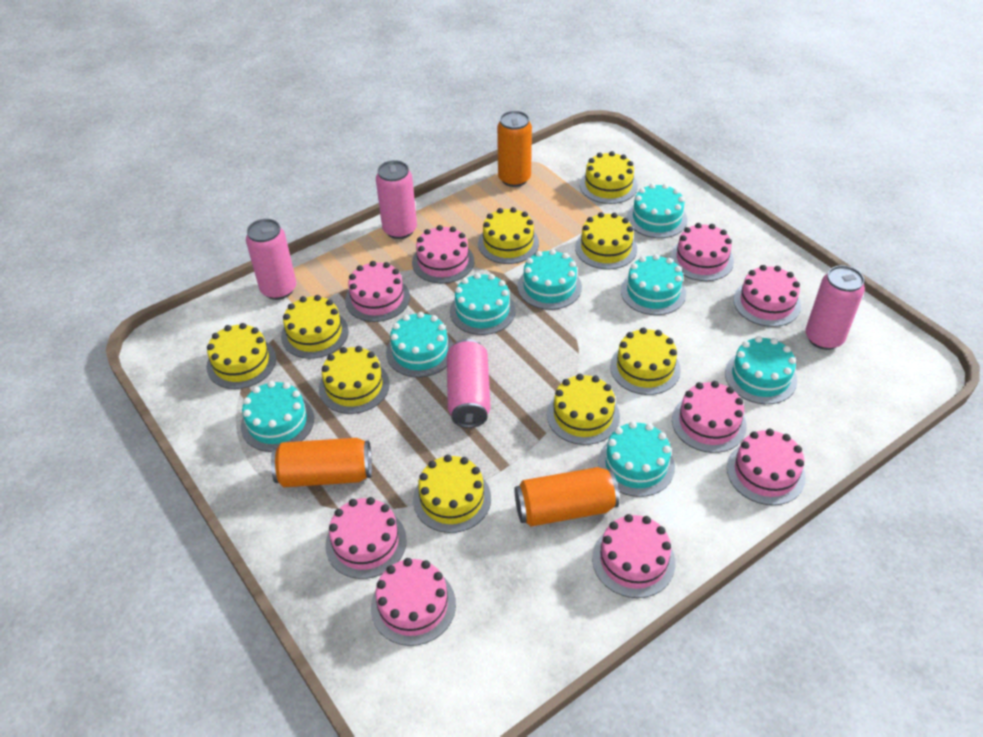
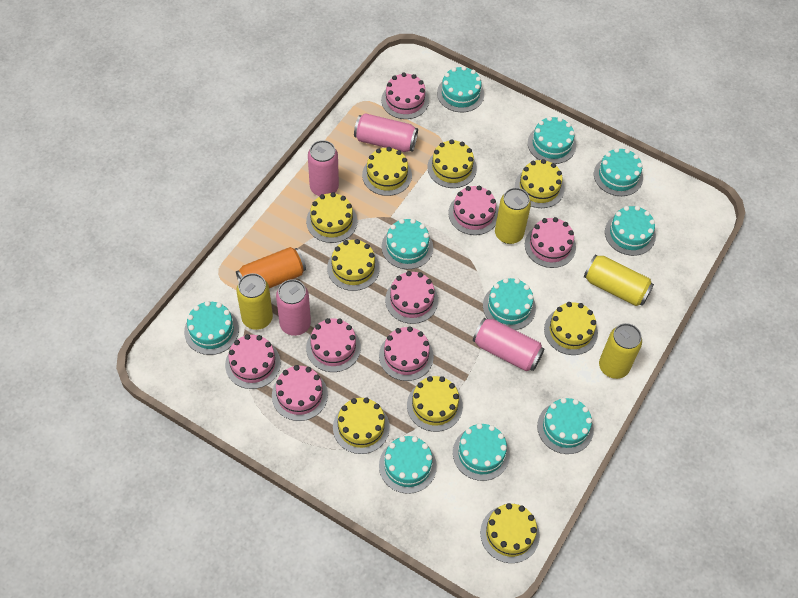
orange can: 3 -> 1
pink cake: 9 -> 8
turquoise cake: 8 -> 10
yellow can: 0 -> 4

